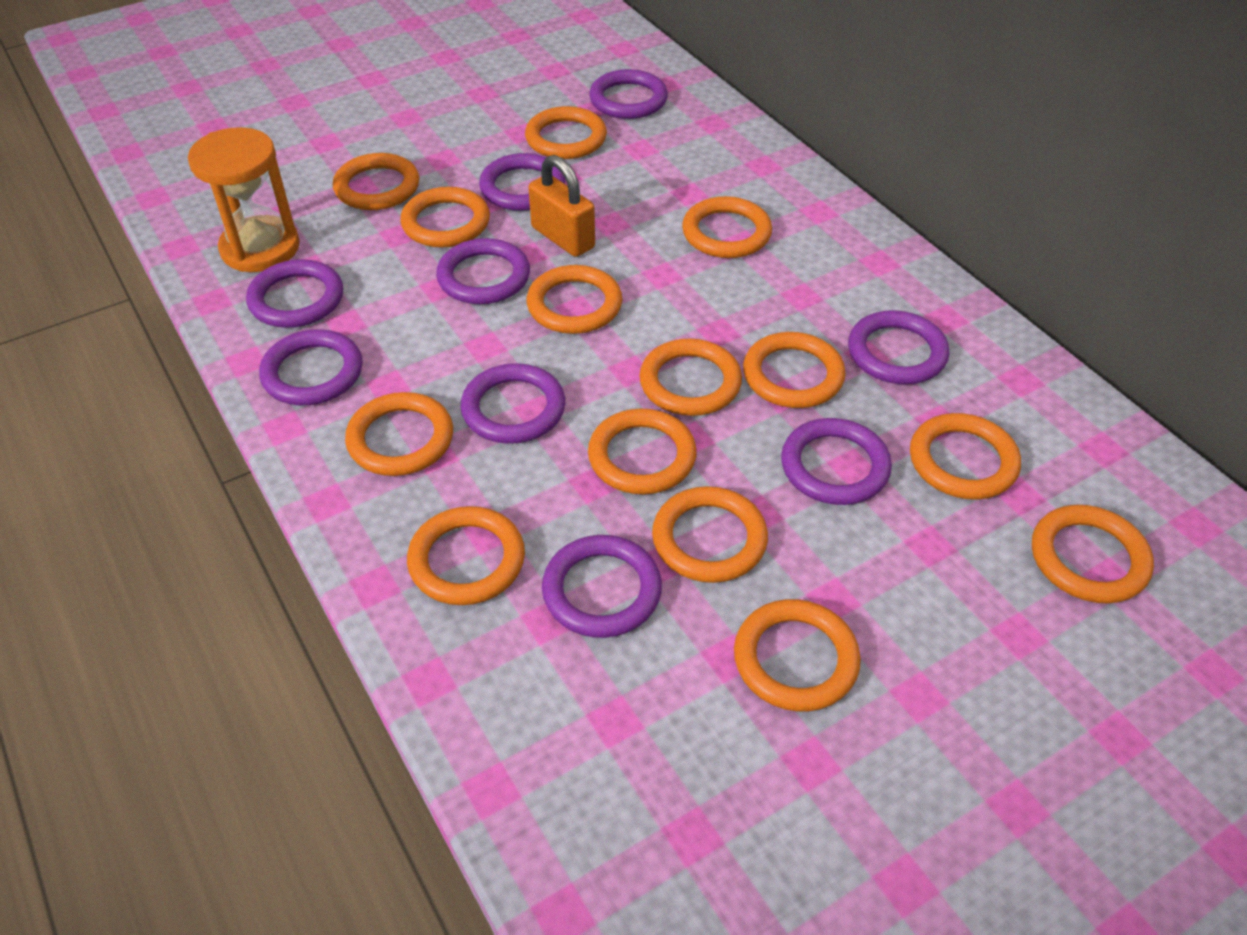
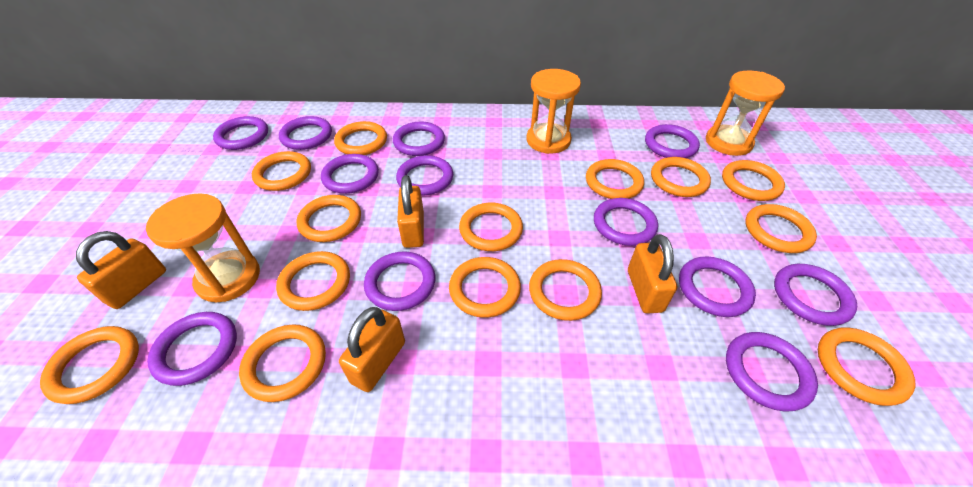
orange hourglass: 1 -> 3
orange padlock: 1 -> 4
purple ring: 9 -> 12

